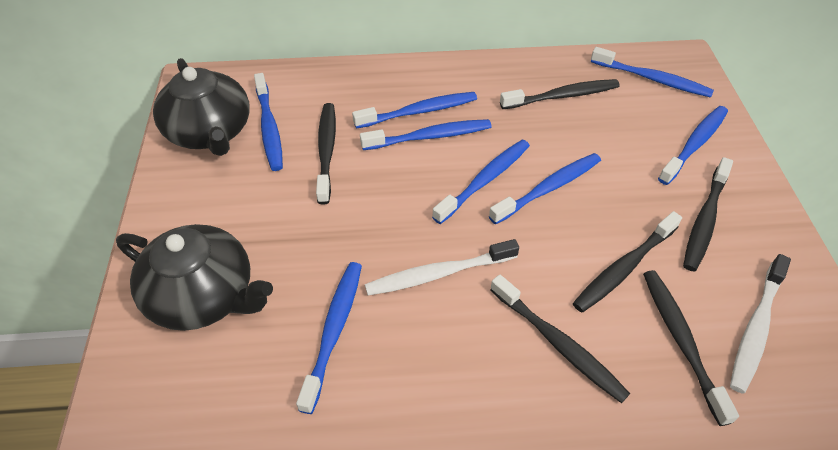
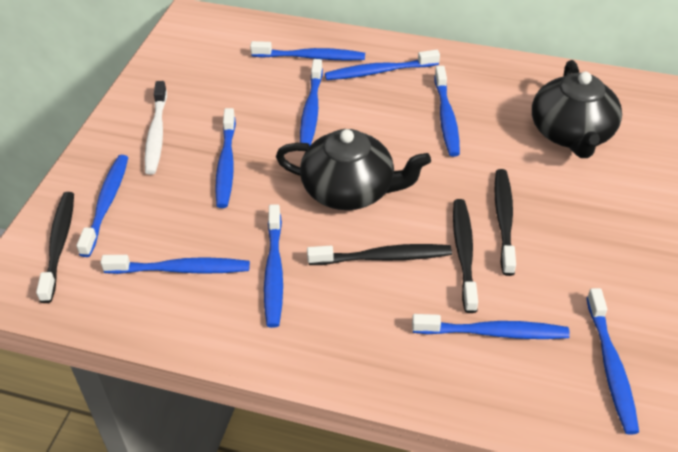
black toothbrush: 6 -> 4
blue toothbrush: 8 -> 10
white toothbrush: 2 -> 1

